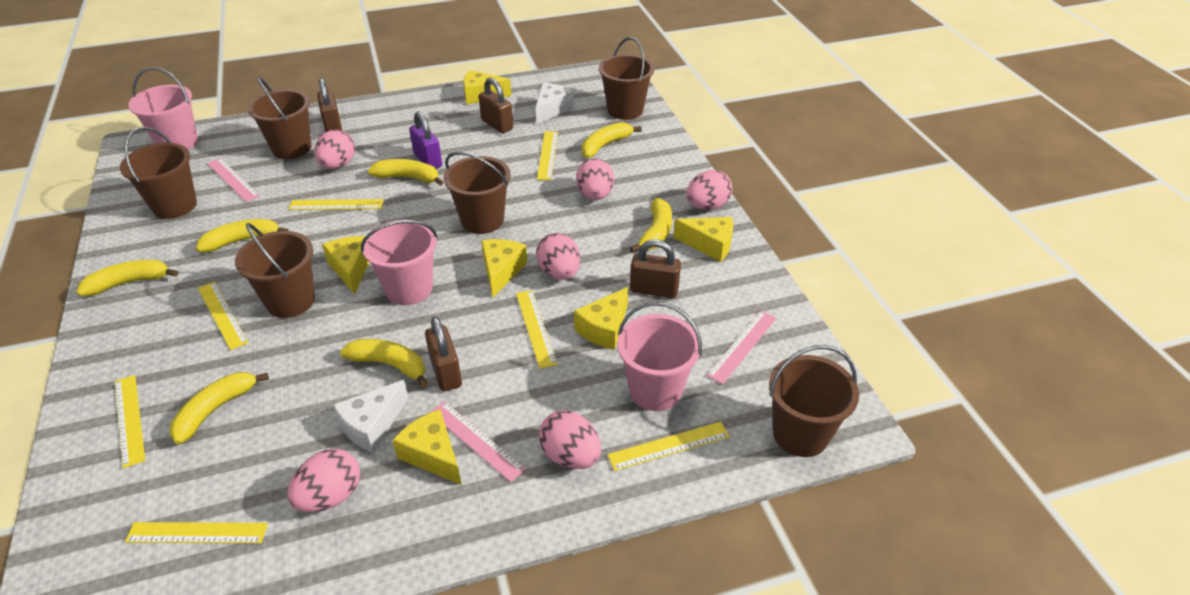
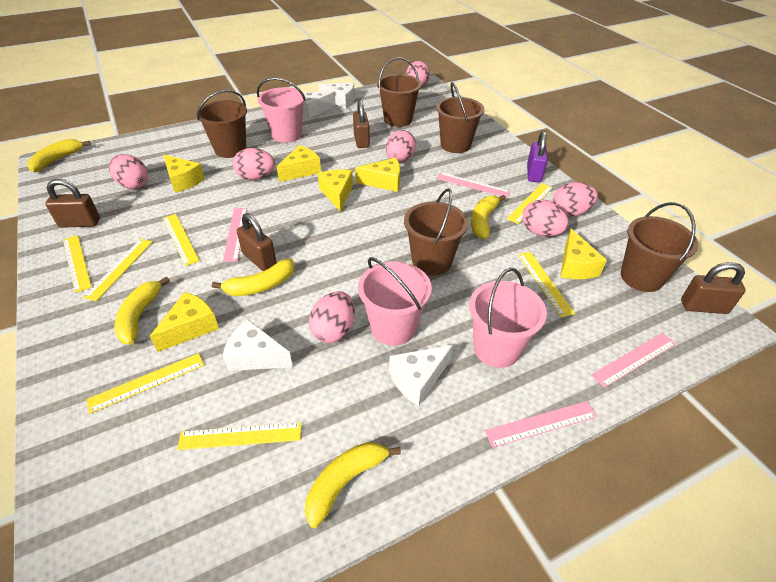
brown bucket: 6 -> 5
pink egg: 6 -> 7
pink ruler: 3 -> 4
white cheese: 2 -> 4
yellow banana: 7 -> 5

